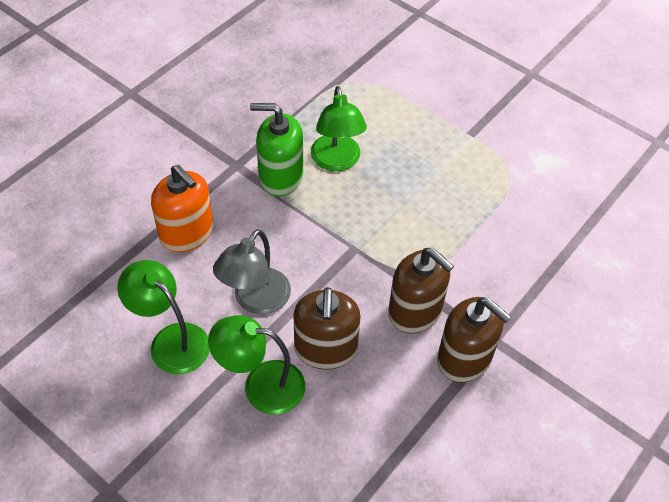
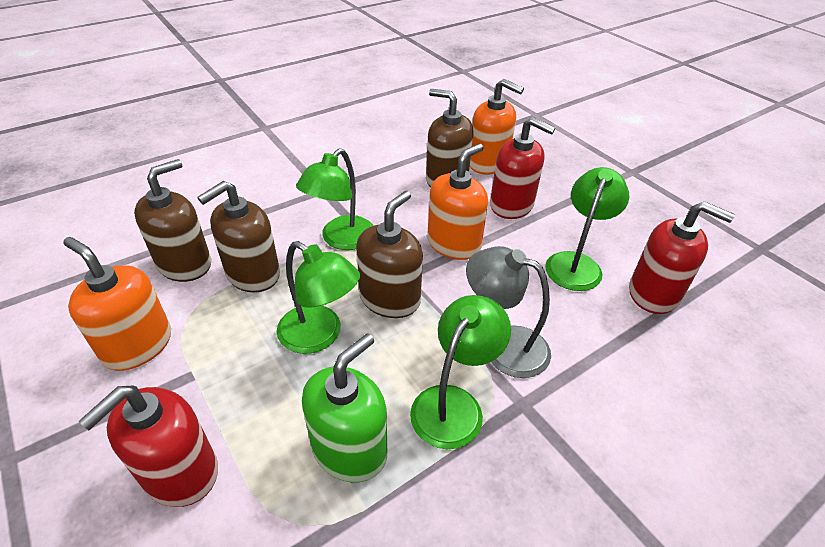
brown soap dispenser: 3 -> 4
green lamp: 3 -> 4
orange soap dispenser: 1 -> 3
red soap dispenser: 0 -> 3

